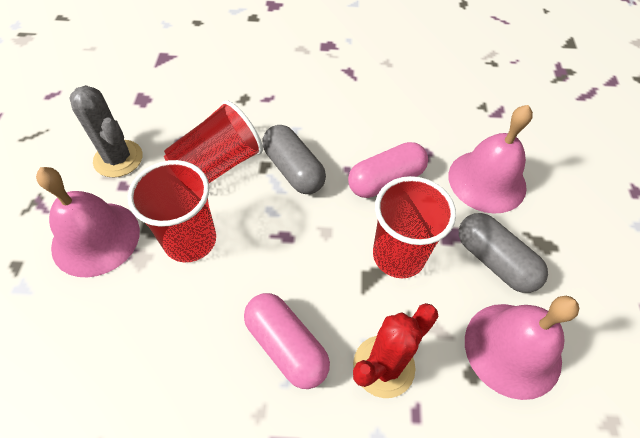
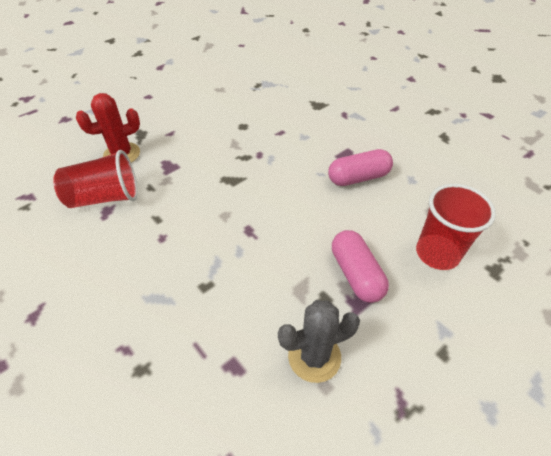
grey capsule: 2 -> 0
pink bell: 3 -> 0
red cup: 3 -> 2

